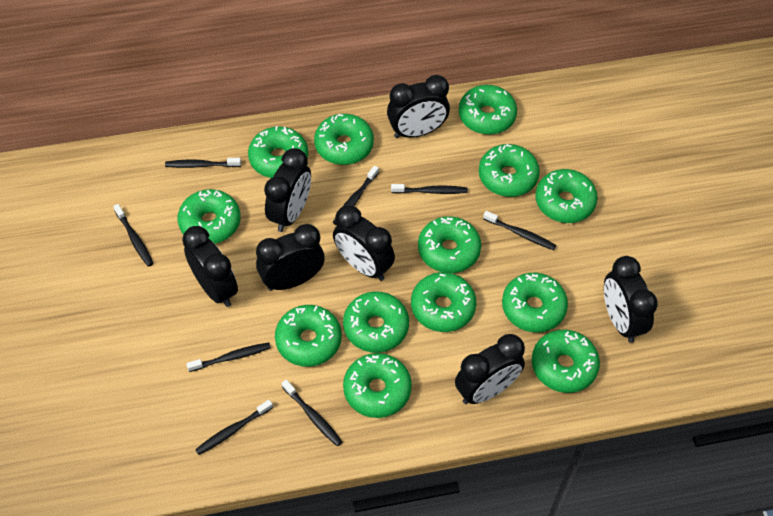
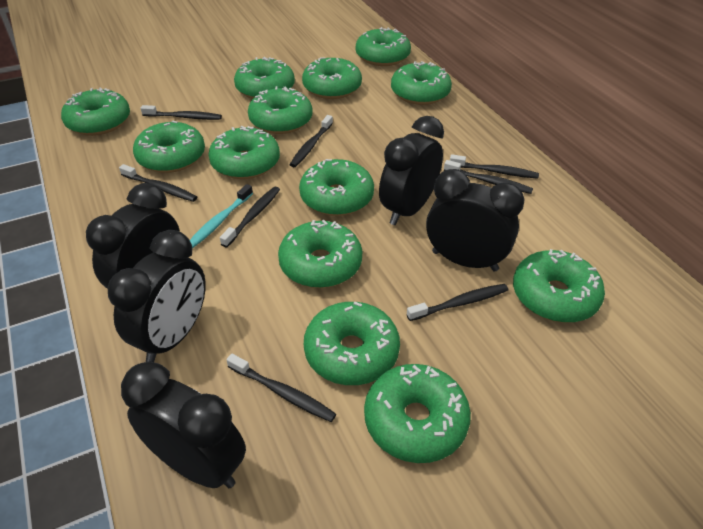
black clock: 7 -> 5
turquoise toothbrush: 0 -> 1

